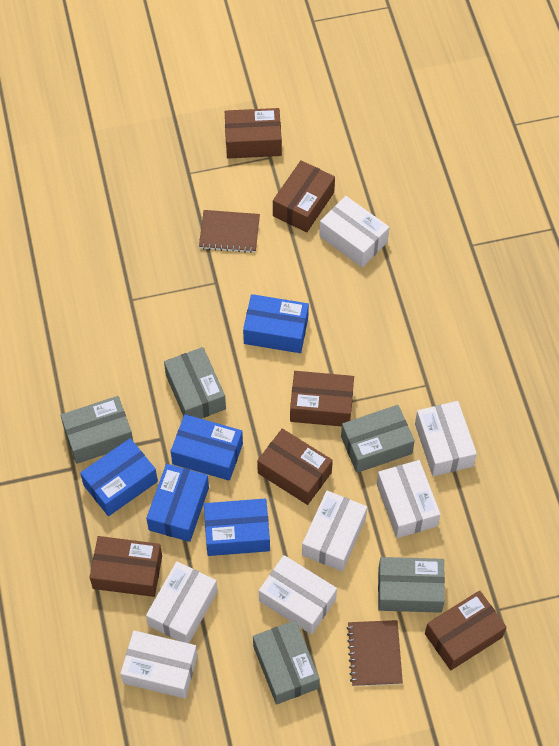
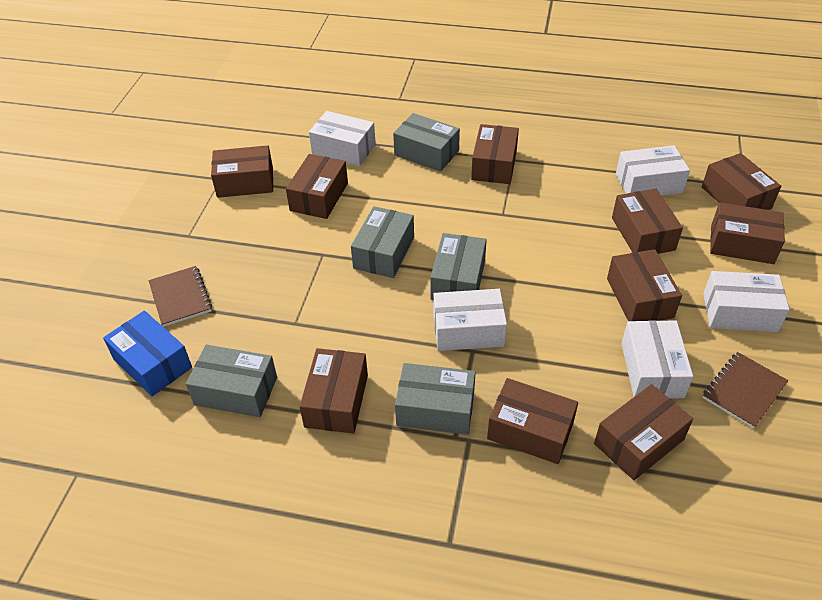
blue box: 5 -> 1
brown box: 6 -> 10
white box: 7 -> 5

